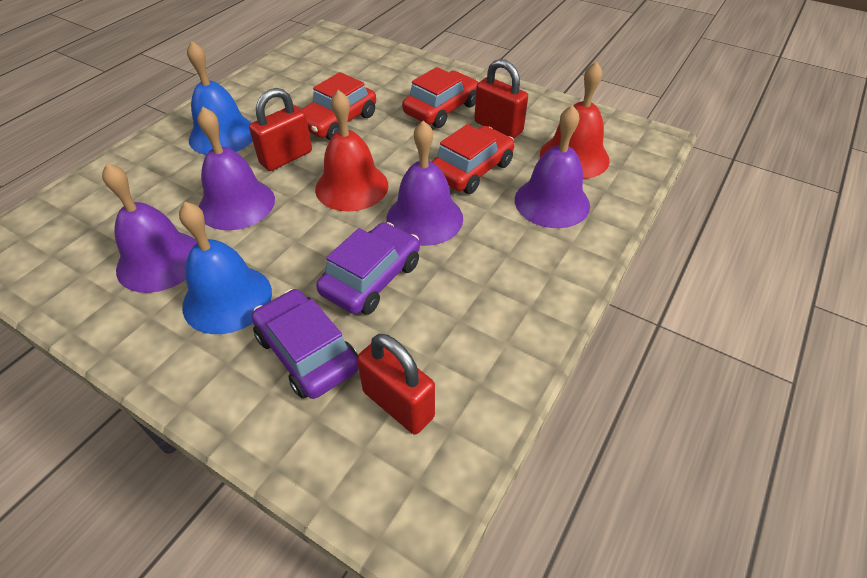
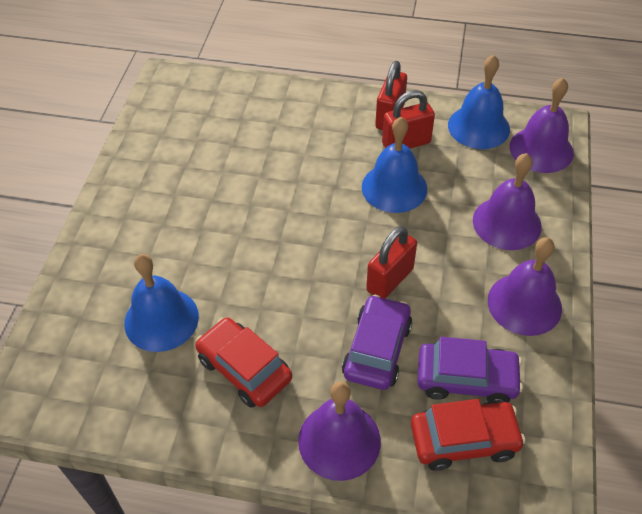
blue bell: 2 -> 3
red bell: 2 -> 0
red car: 3 -> 2

